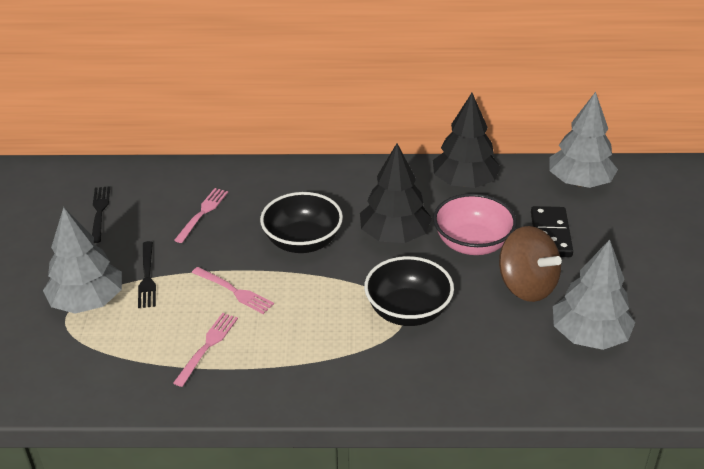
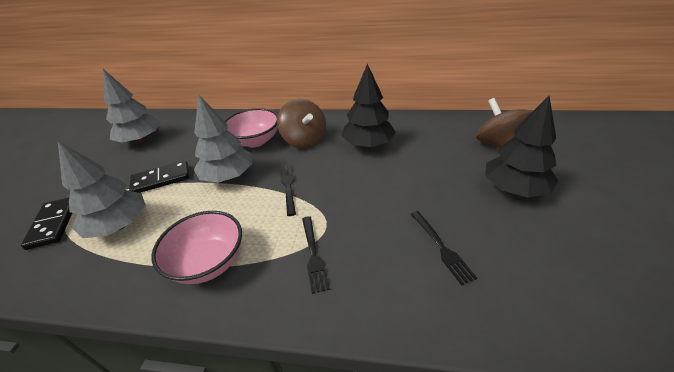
black bowl: 2 -> 0
black domino: 1 -> 2
black fork: 2 -> 3
brown spinning top: 1 -> 2
pink bowl: 1 -> 2
pink fork: 3 -> 0

